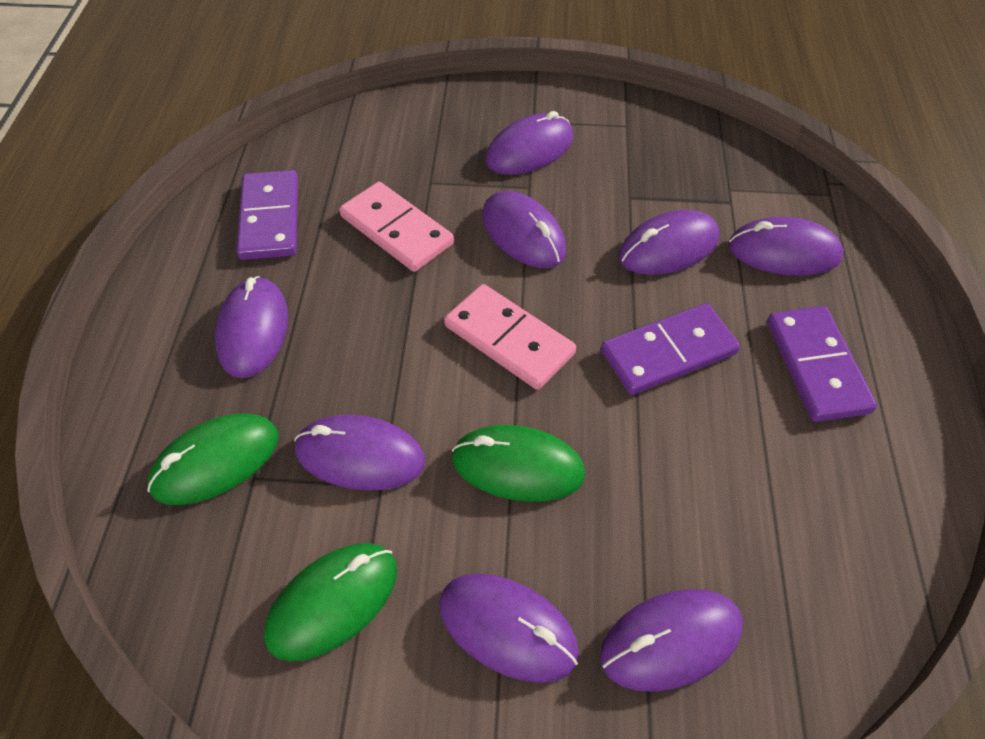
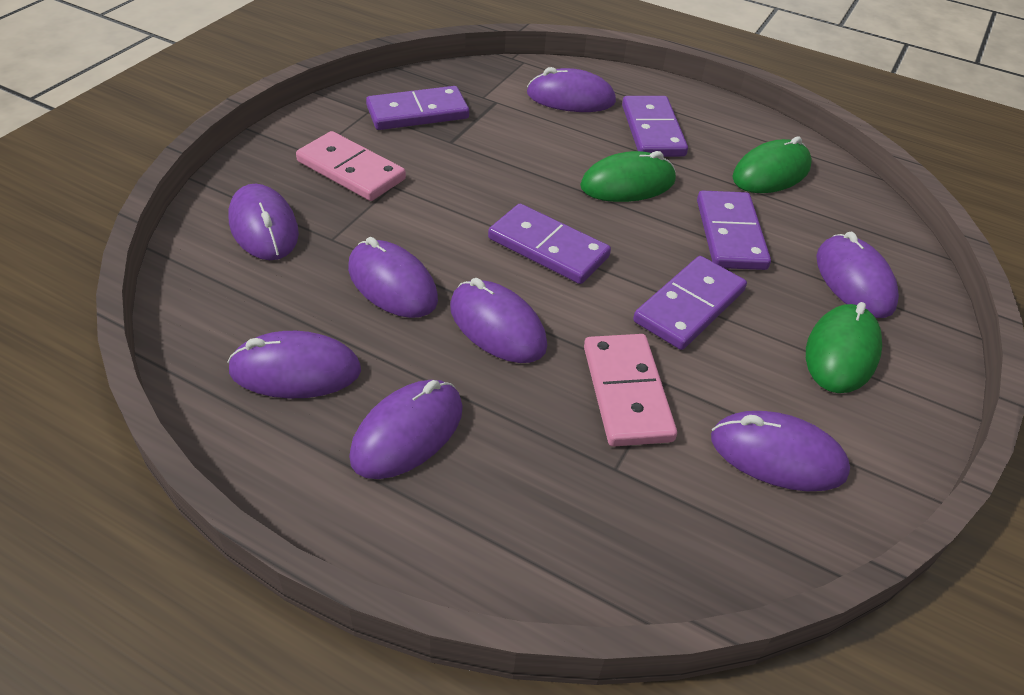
purple domino: 3 -> 5

